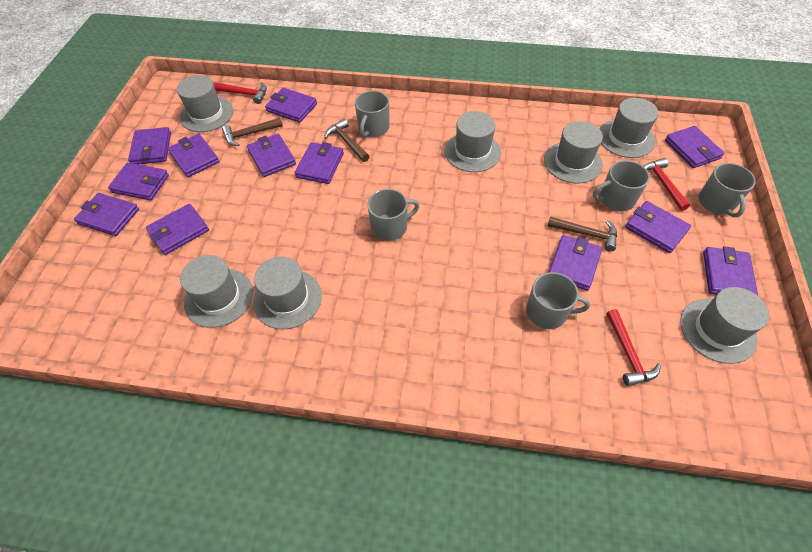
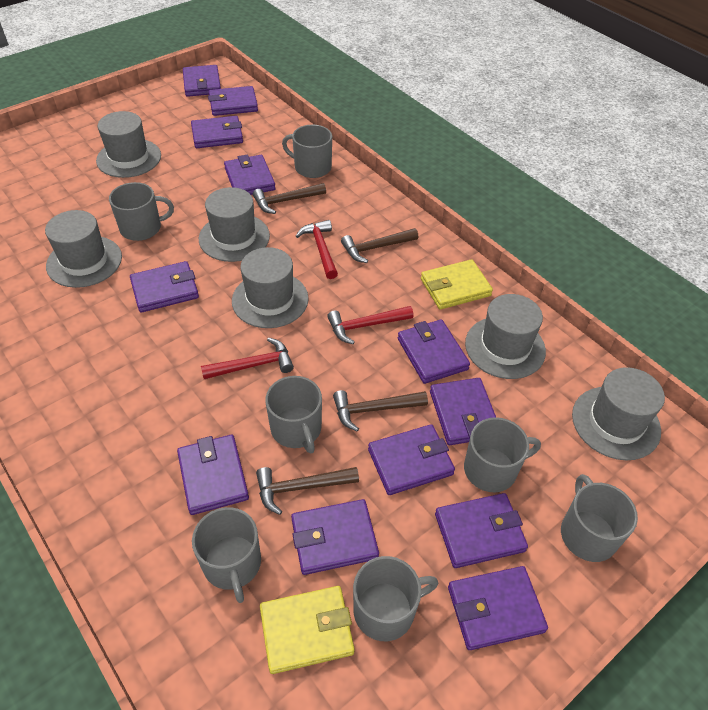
brown hammer: 3 -> 4
grey hat: 7 -> 6
grey mug: 5 -> 7
yellow wallet: 0 -> 2

